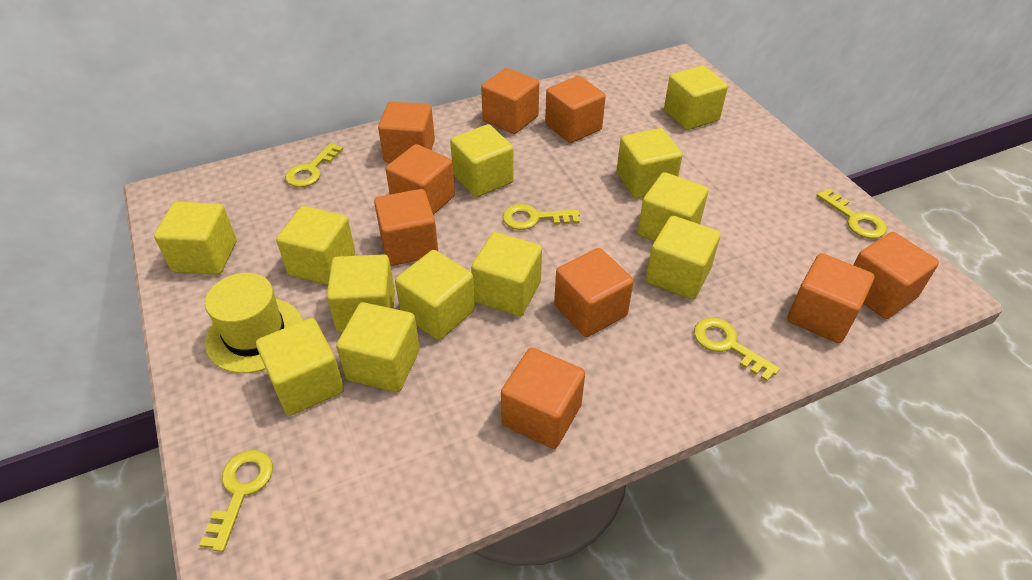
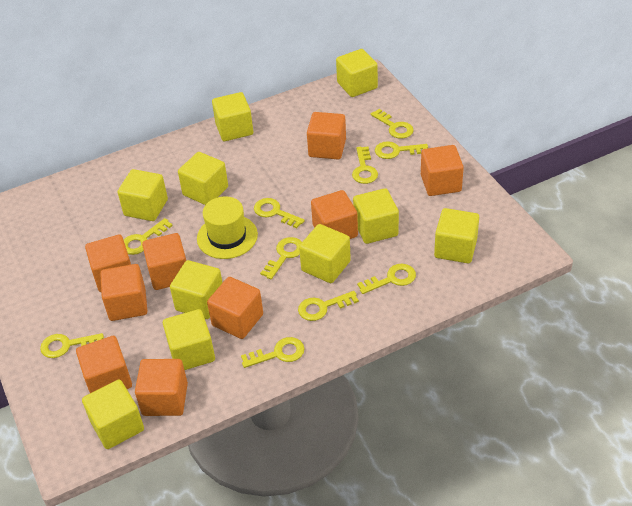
yellow cube: 12 -> 10
yellow key: 5 -> 10

